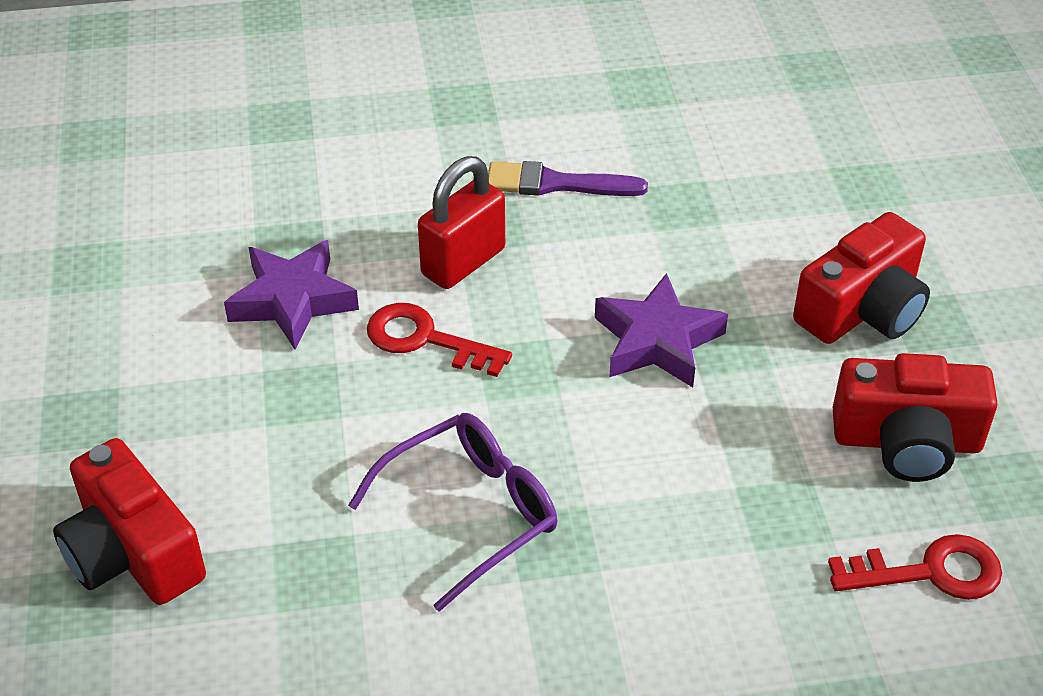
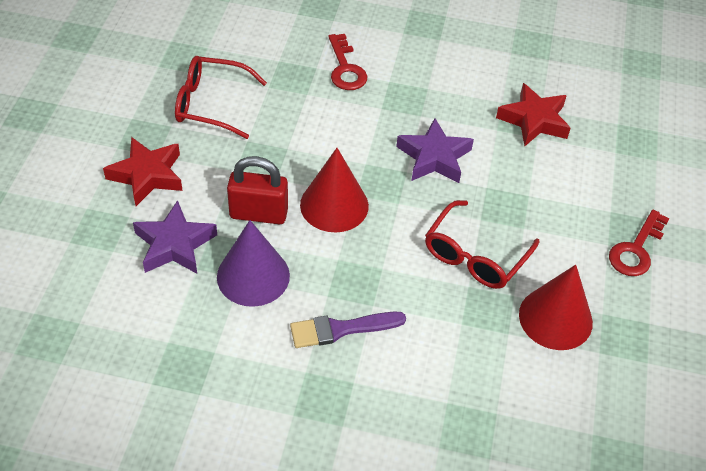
purple cone: 0 -> 1
purple glasses: 1 -> 0
red camera: 3 -> 0
red cone: 0 -> 2
red glasses: 0 -> 2
red star: 0 -> 2

